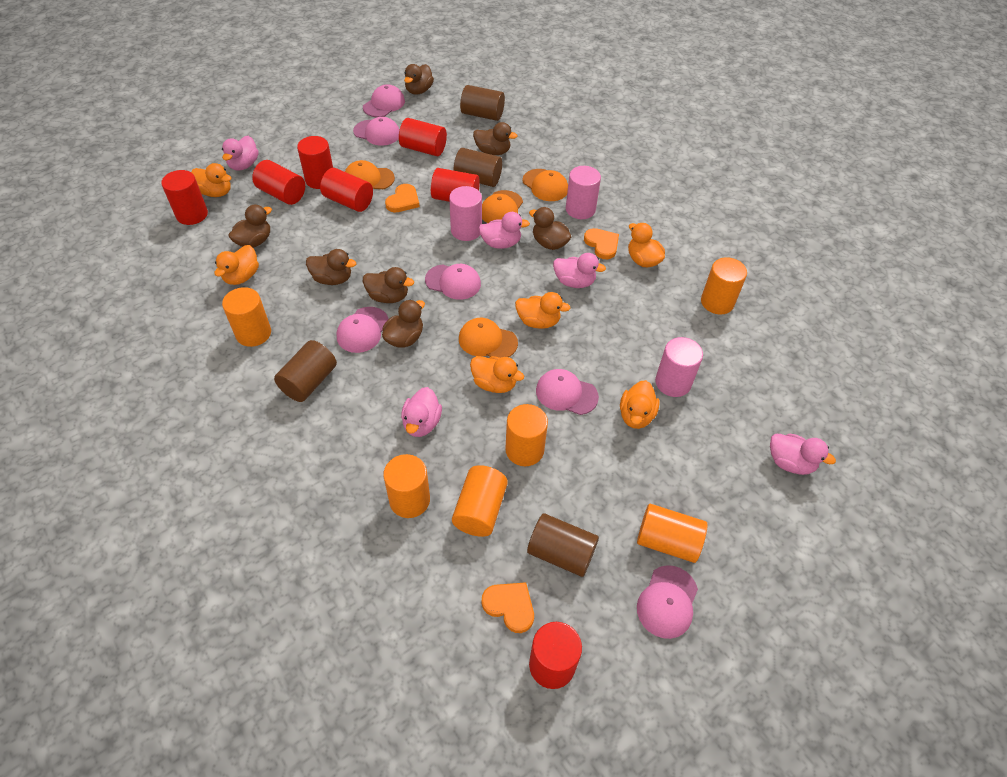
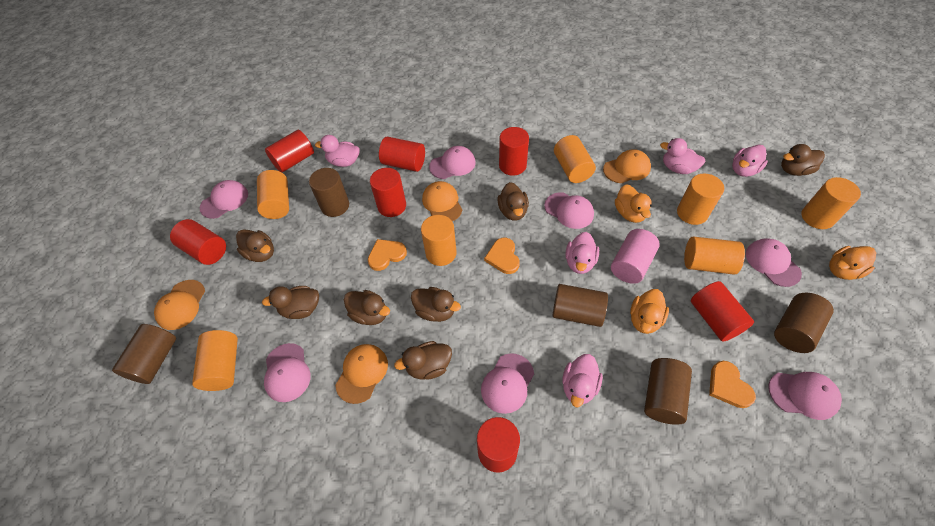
brown cylinder: 4 -> 5
orange cylinder: 6 -> 7
orange duck: 6 -> 3
pink cap: 6 -> 7
pink cylinder: 3 -> 1

